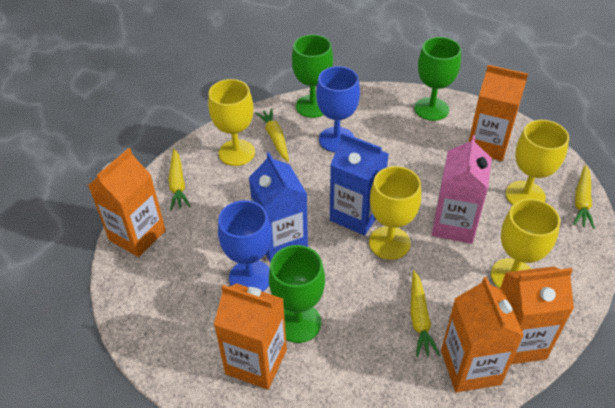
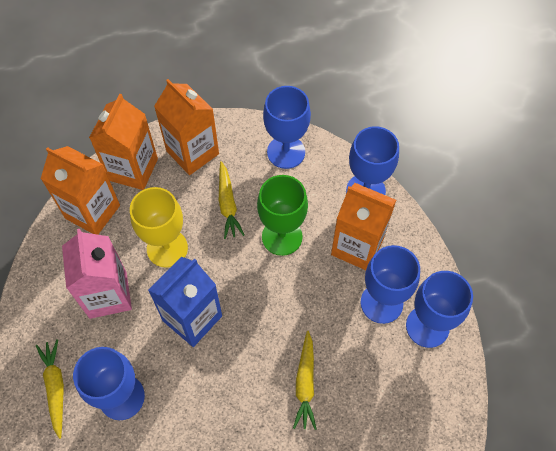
blue carton: 2 -> 1
blue goblet: 2 -> 5
green goblet: 3 -> 1
orange carton: 5 -> 4
yellow carrot: 4 -> 3
yellow goblet: 4 -> 1

